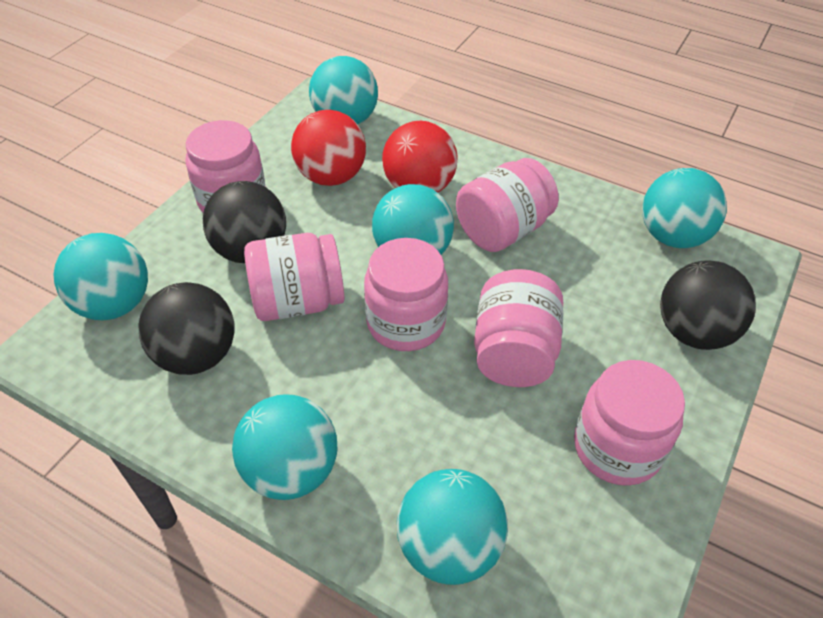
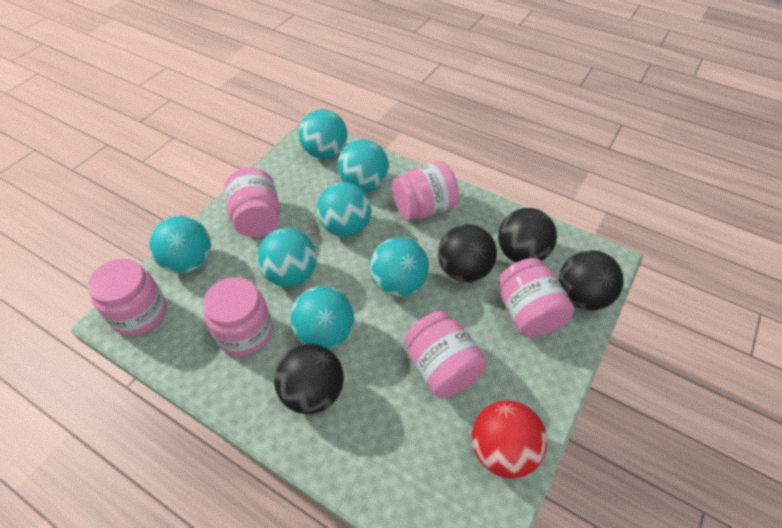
black ball: 3 -> 4
red ball: 2 -> 1
turquoise ball: 6 -> 7

